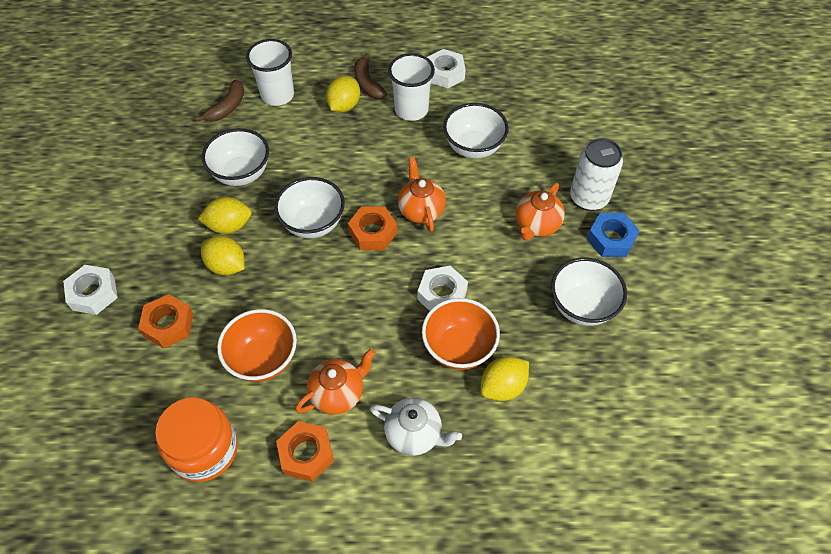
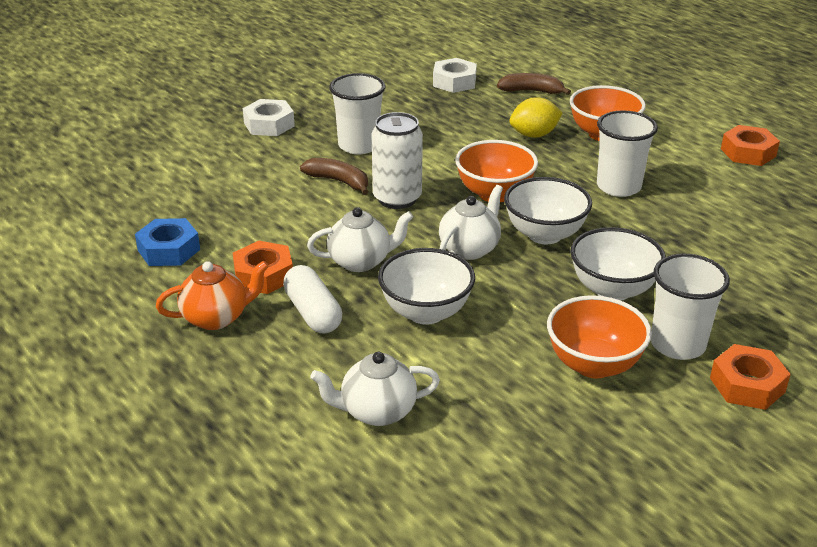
orange bowl: 2 -> 3
orange jar: 1 -> 0
orange teapot: 3 -> 1
white bowl: 4 -> 3
white capsule: 0 -> 1
white cup: 2 -> 3
white nut: 3 -> 2
white teapot: 1 -> 3
yellow lemon: 4 -> 1

